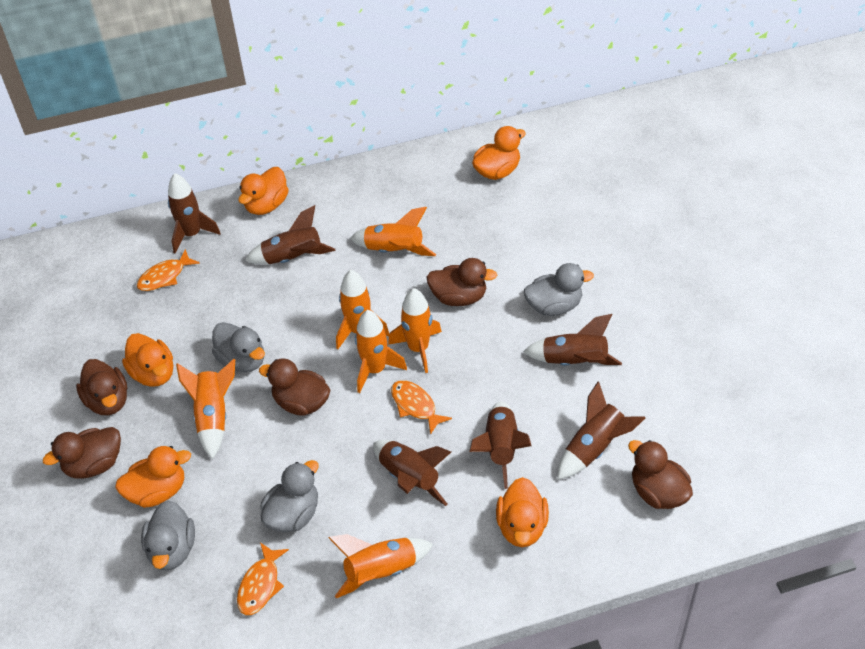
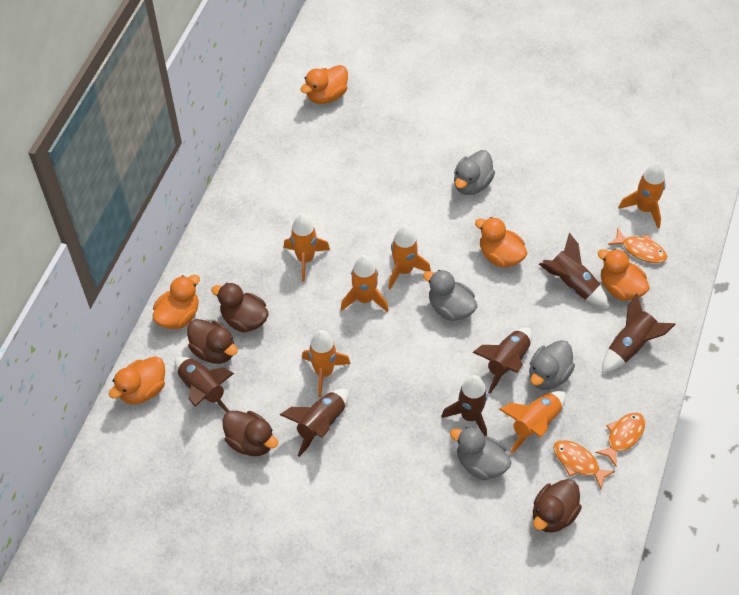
brown duck: 5 -> 4

